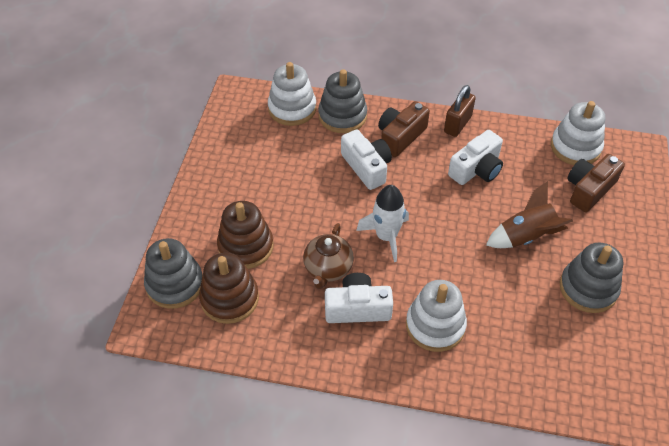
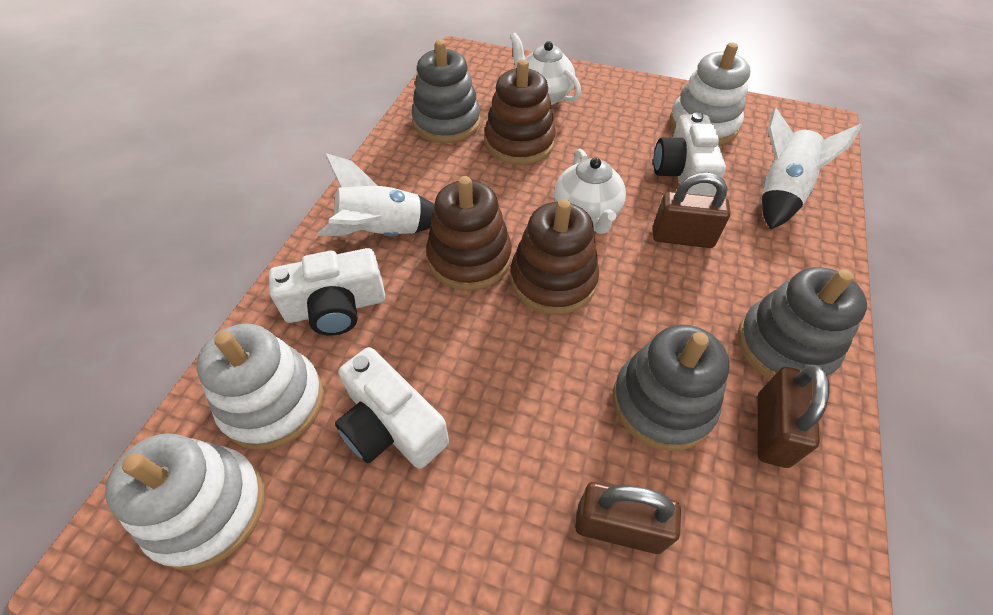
brown camera: 2 -> 0
brown padlock: 1 -> 3
brown rocket: 1 -> 0
brown stacking toy: 2 -> 3
brown teapot: 1 -> 0
white rocket: 1 -> 2
white teapot: 0 -> 2

